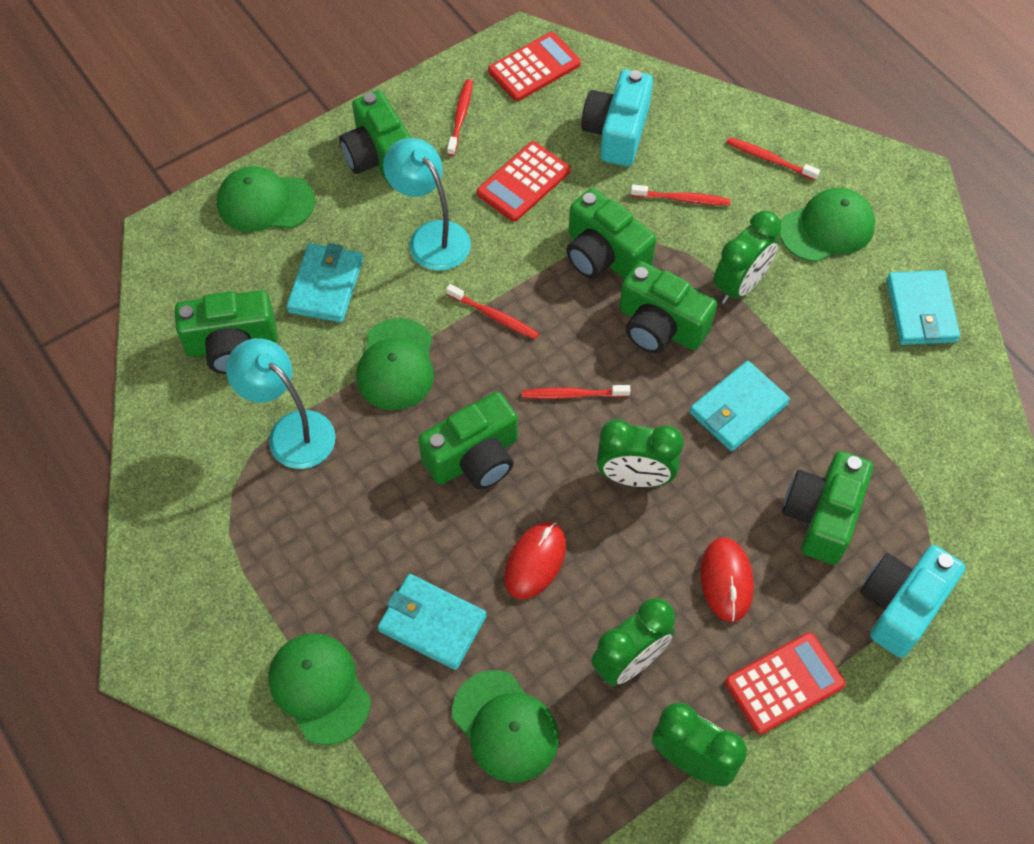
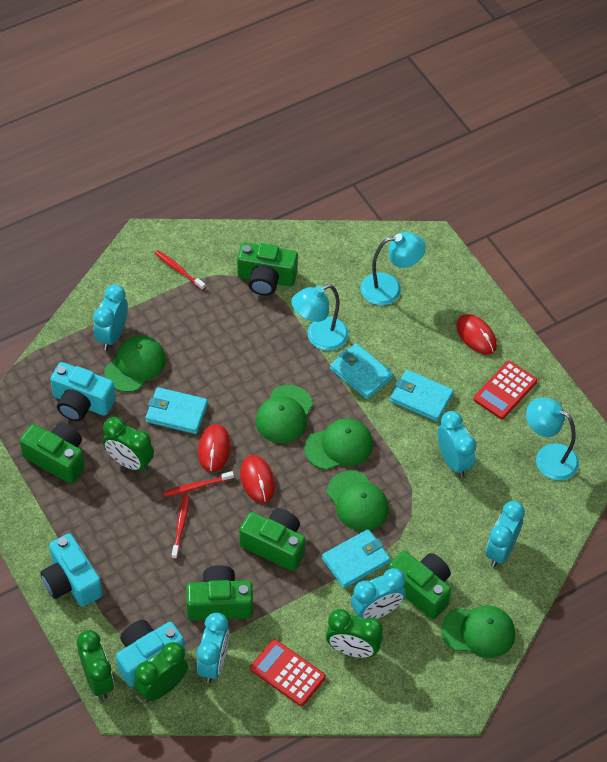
green camera: 6 -> 5
red calculator: 3 -> 2
red mouse: 2 -> 3
red toothbrush: 5 -> 3
turquoise camera: 2 -> 3
turquoise clock: 0 -> 5
turquoise lamp: 2 -> 3

